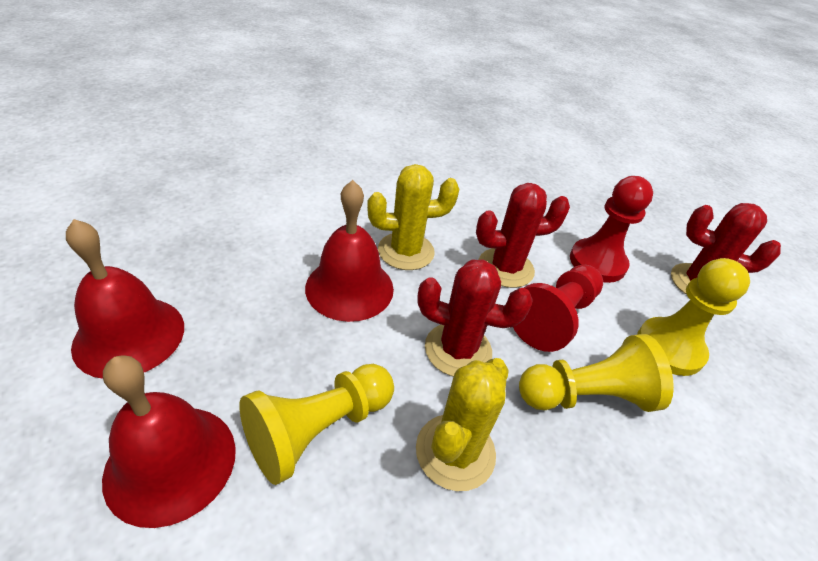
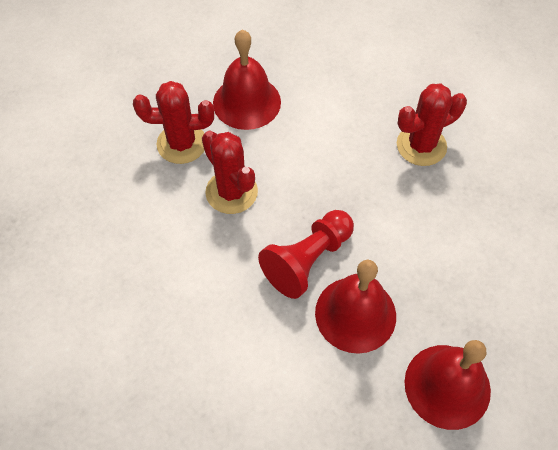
red pawn: 2 -> 1
yellow cactus: 2 -> 0
yellow pawn: 3 -> 0

